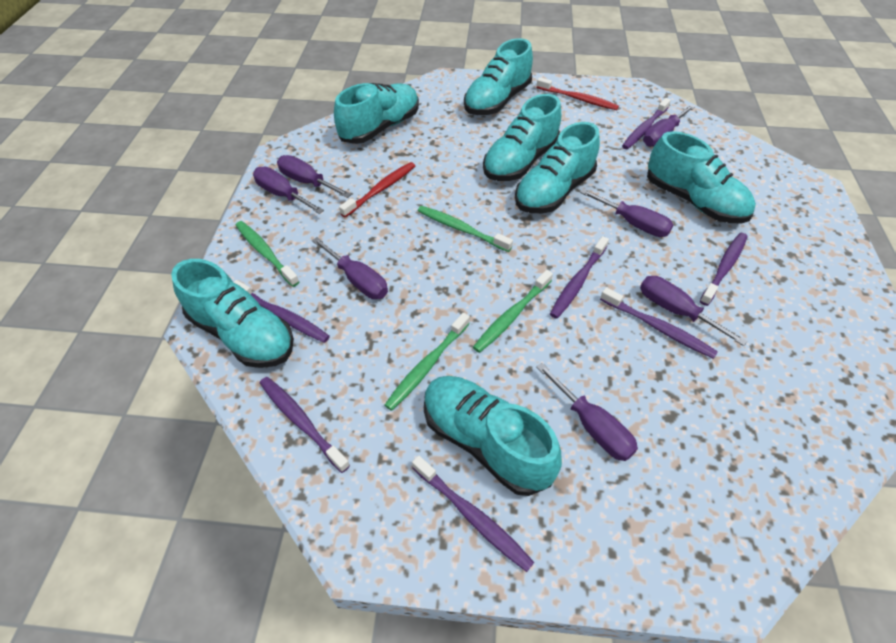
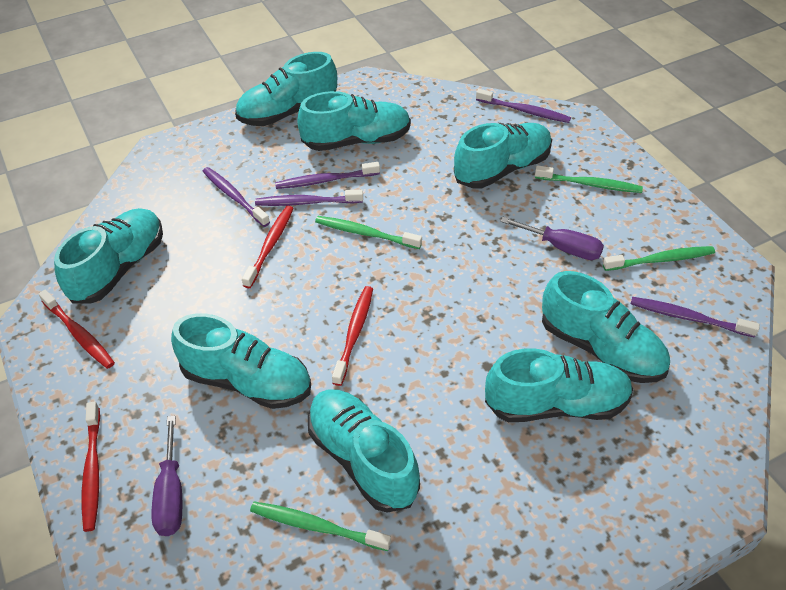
purple screwdriver: 7 -> 2
purple toothbrush: 7 -> 5
red toothbrush: 2 -> 4
turquoise shoe: 7 -> 8

